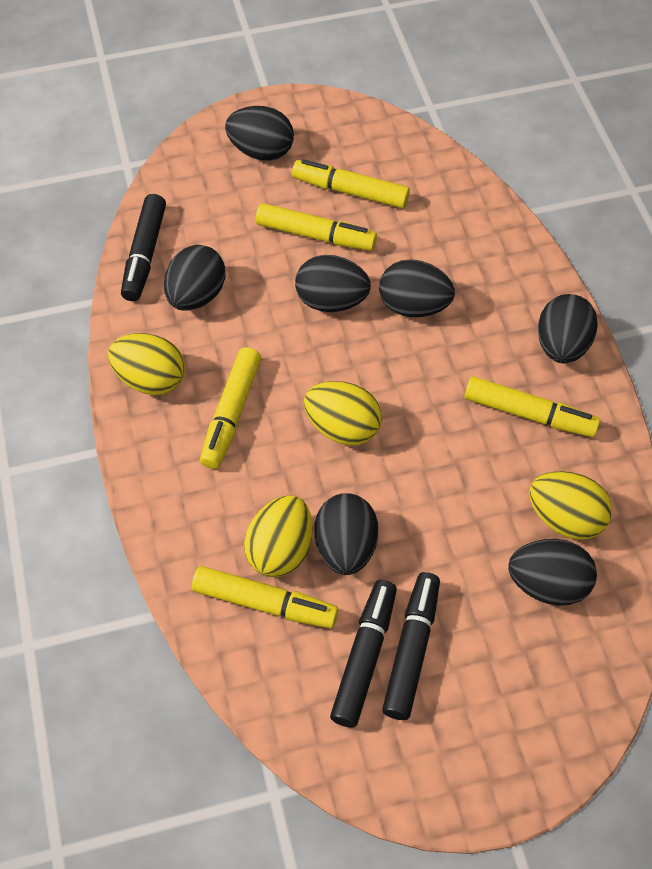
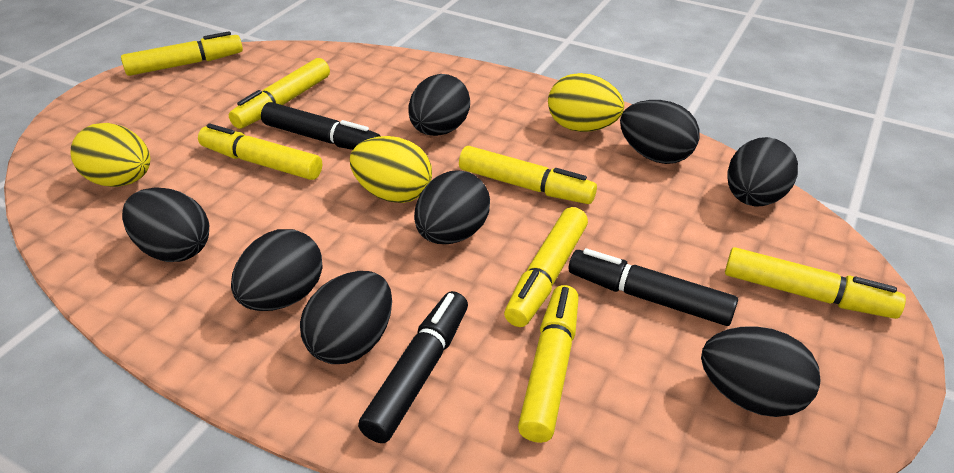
black egg: 7 -> 8
yellow egg: 4 -> 3
yellow marker: 5 -> 7

